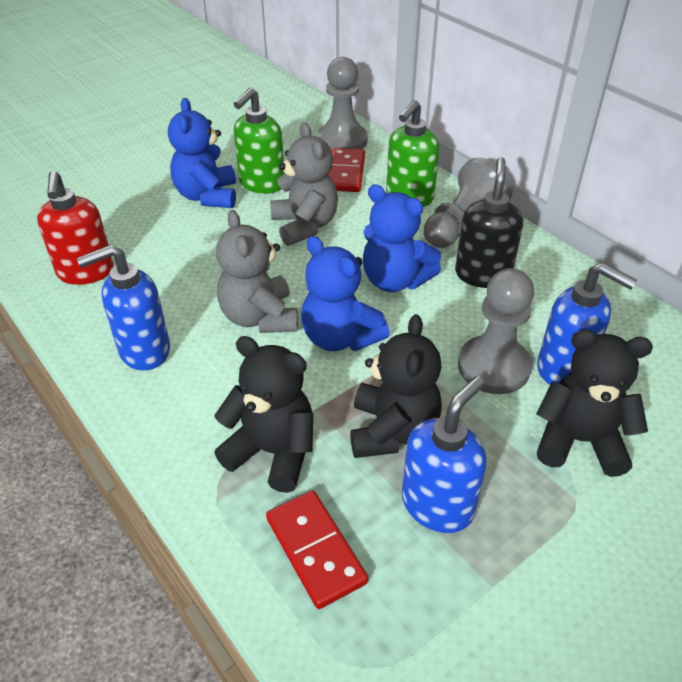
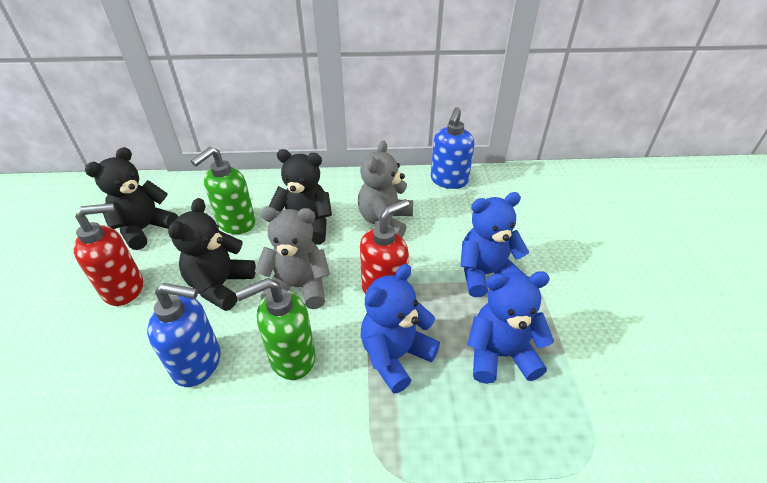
black soap dispenser: 1 -> 0
blue soap dispenser: 3 -> 2
grey pawn: 3 -> 0
red domino: 2 -> 0
red soap dispenser: 1 -> 2

